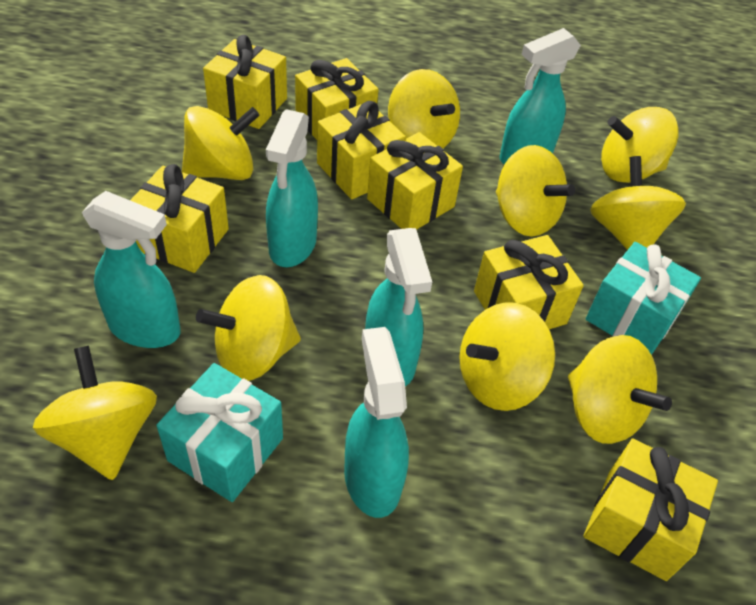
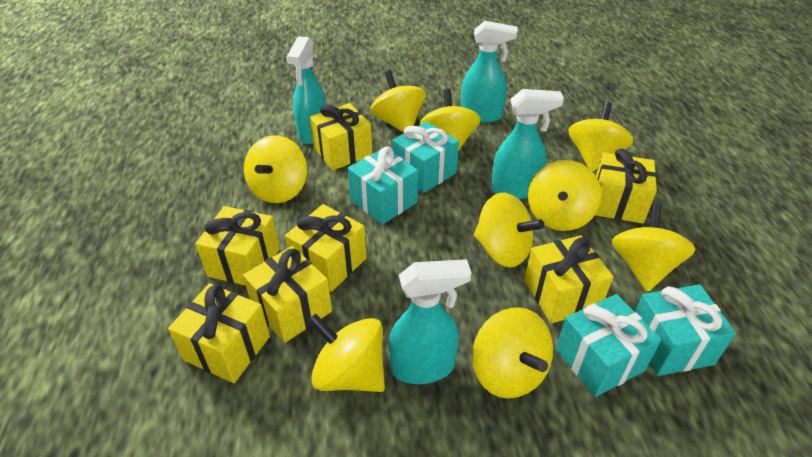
turquoise gift: 2 -> 4
turquoise spray bottle: 5 -> 4

